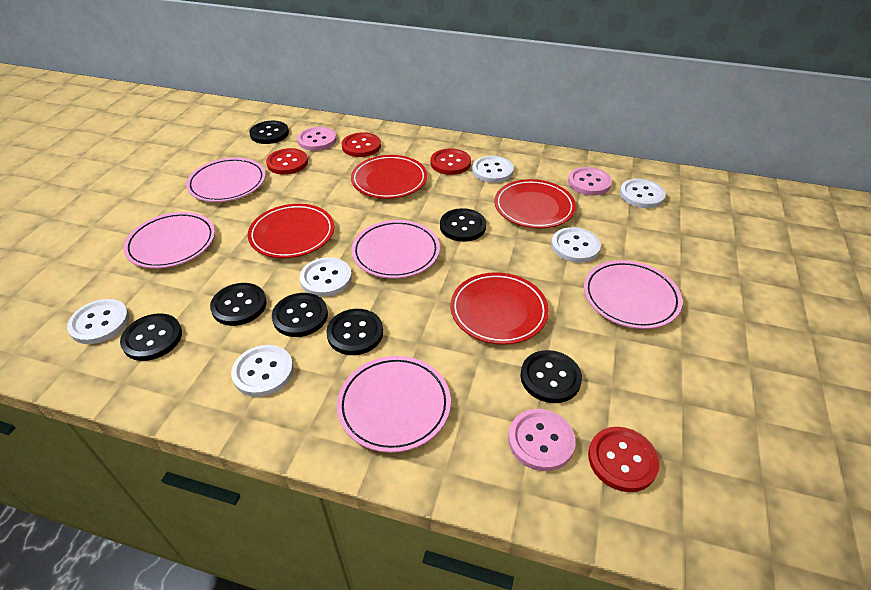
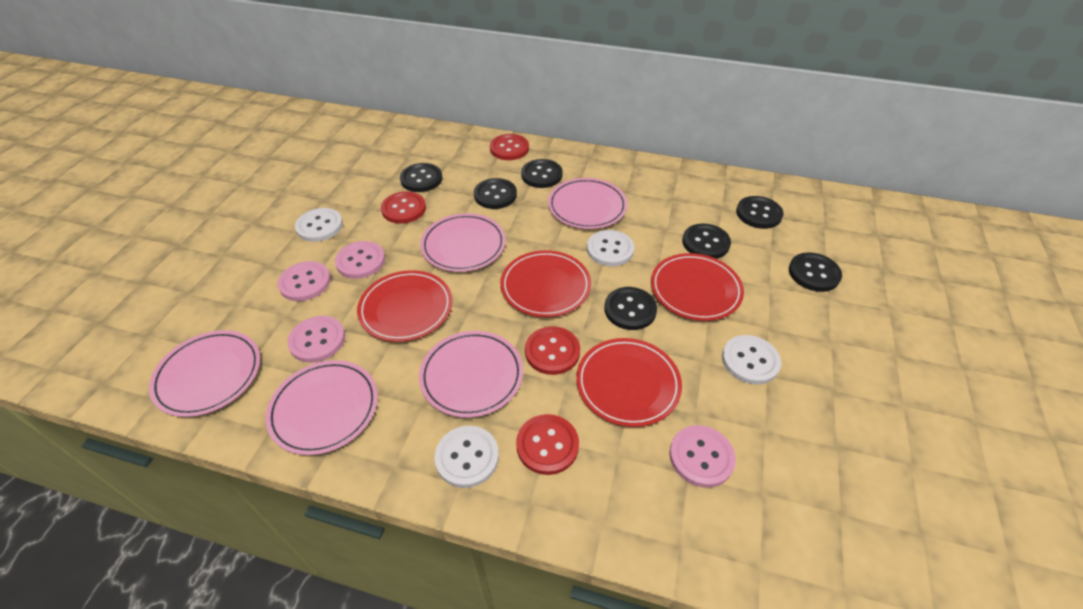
pink button: 3 -> 4
white button: 6 -> 4

